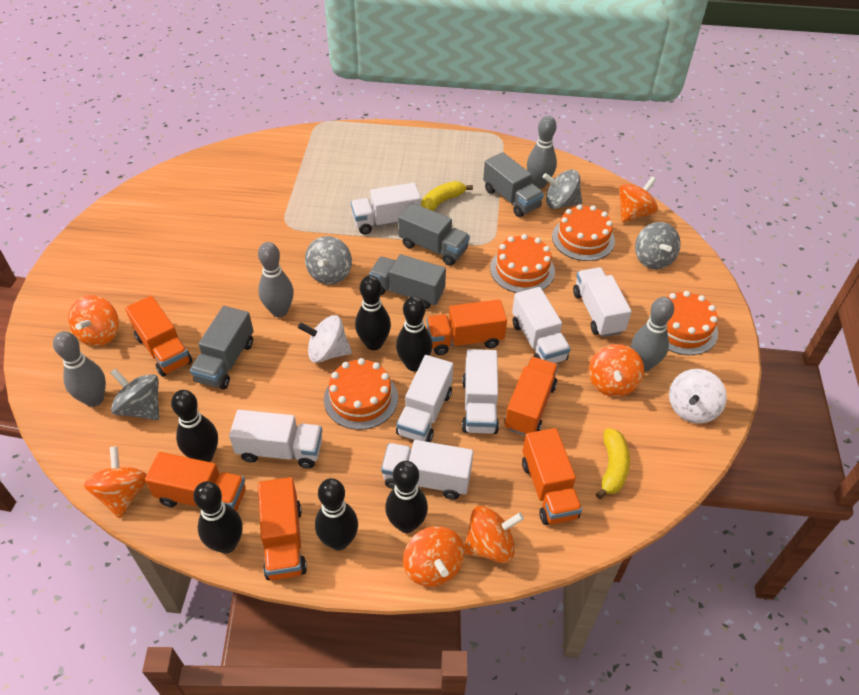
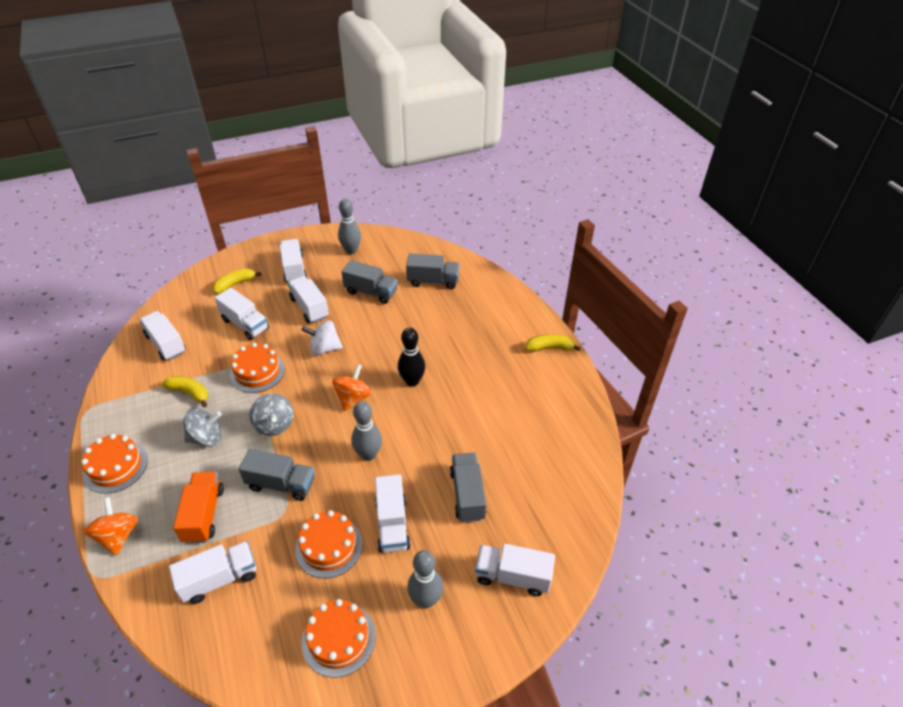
black bowling pin: 6 -> 1
grey bowling pin: 4 -> 3
grey spinning top: 4 -> 2
orange spinning top: 6 -> 2
orange truck: 6 -> 1
white spinning top: 2 -> 1
yellow banana: 2 -> 3

